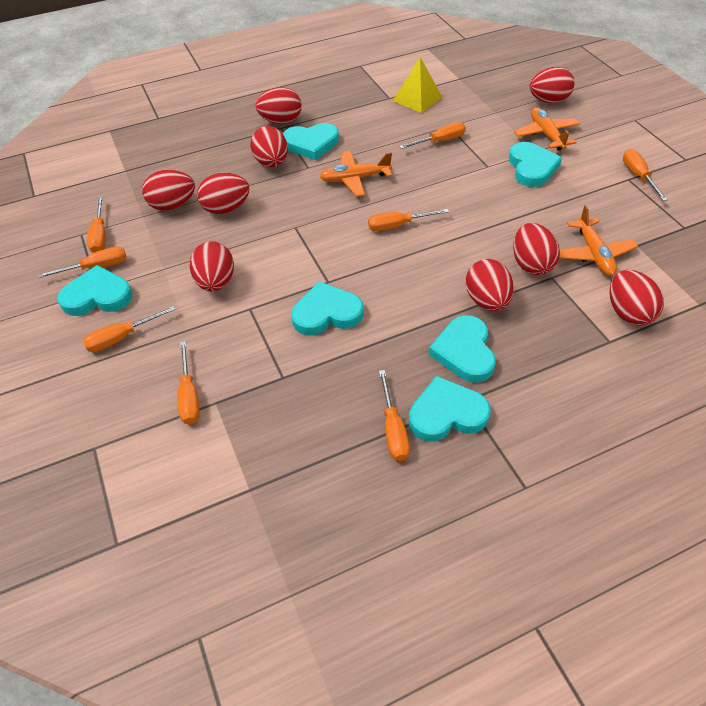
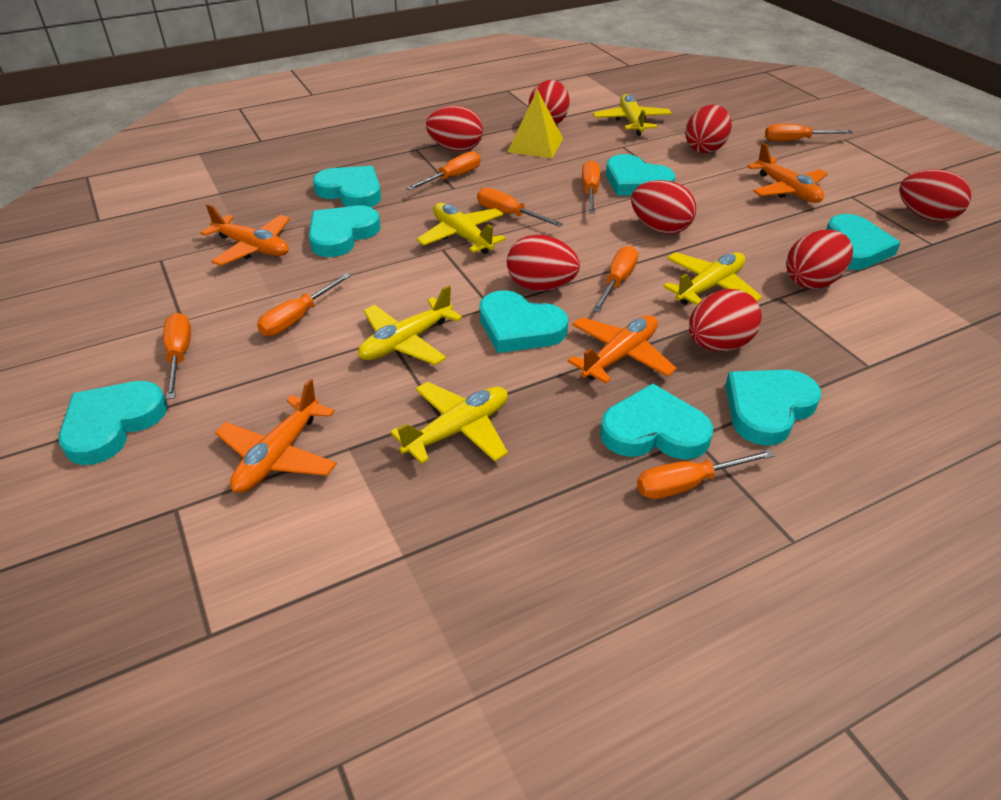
orange plane: 3 -> 4
red egg: 9 -> 8
turquoise heart: 6 -> 8
yellow plane: 0 -> 5

